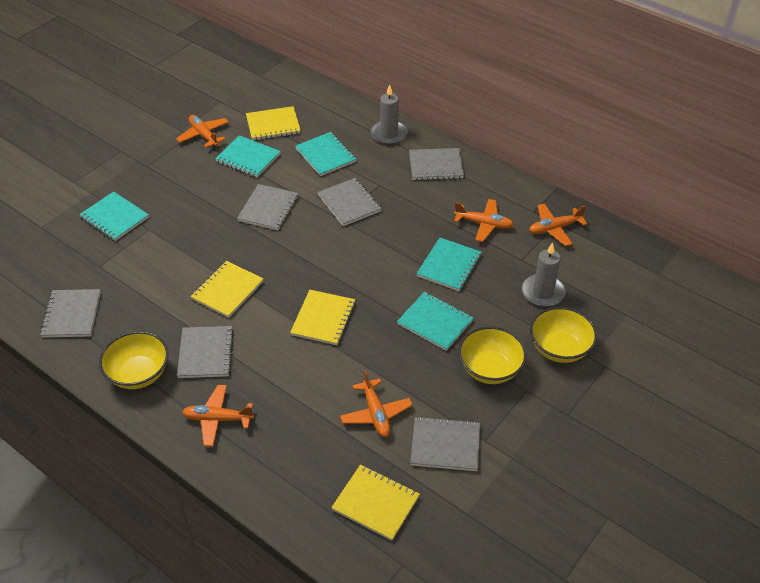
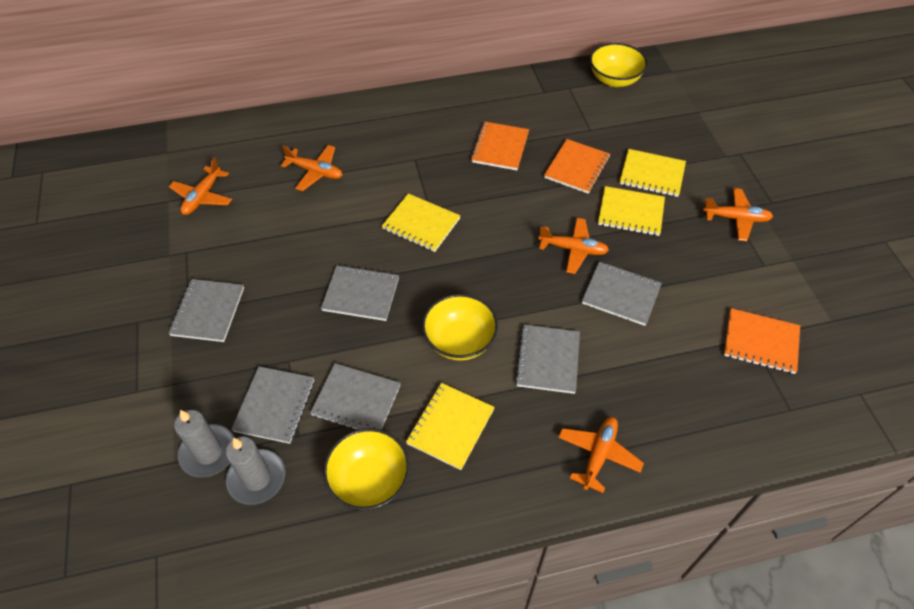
orange notebook: 0 -> 3
turquoise notebook: 5 -> 0

